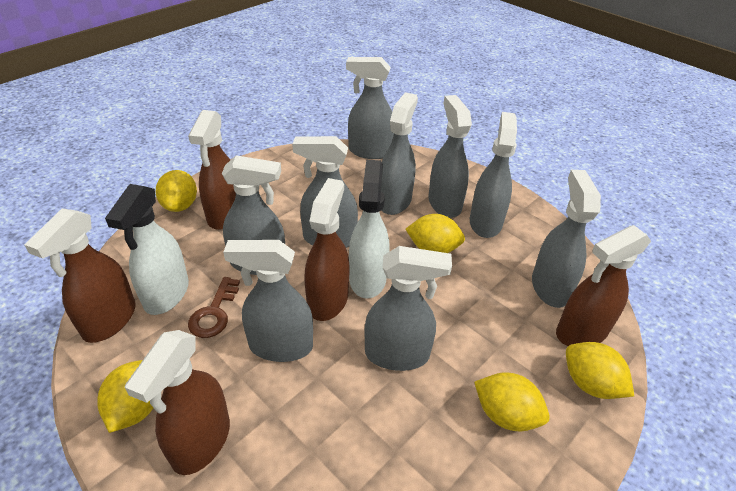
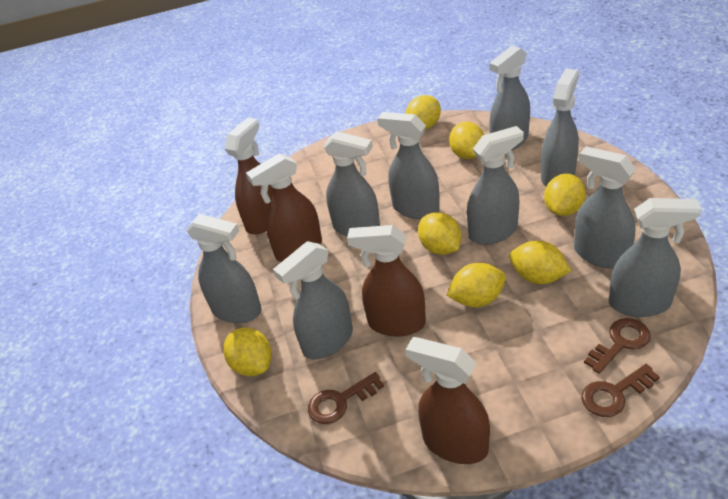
brown key: 1 -> 3
brown spray bottle: 5 -> 4
white spray bottle: 2 -> 0
yellow lemon: 5 -> 7

